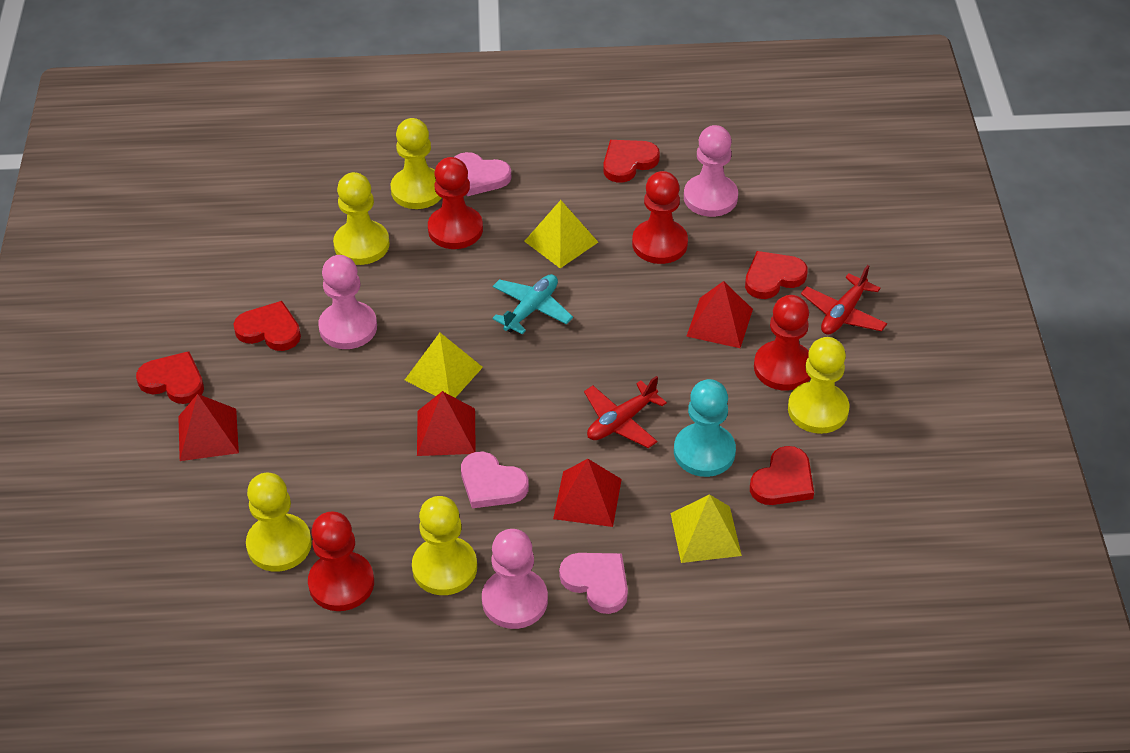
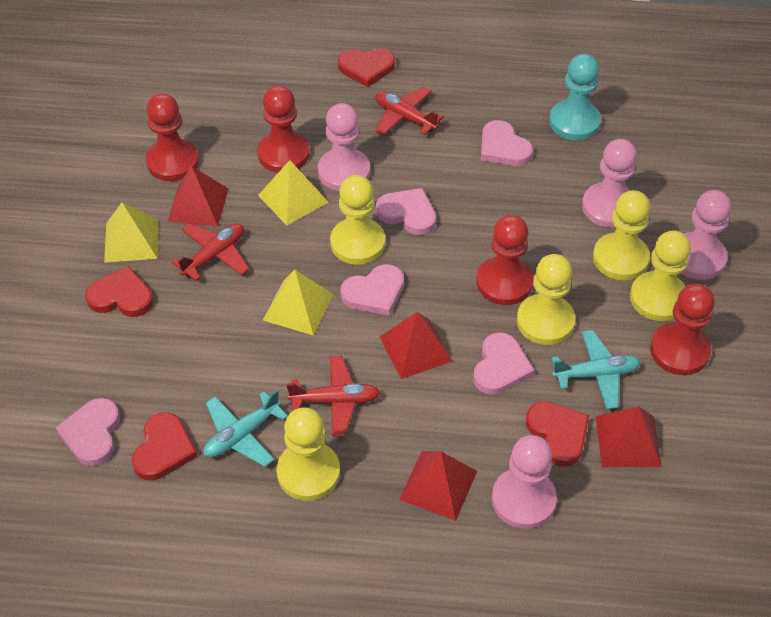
pink heart: 3 -> 5
pink pawn: 3 -> 4
red heart: 5 -> 4
red plane: 2 -> 3
turquoise plane: 1 -> 2

